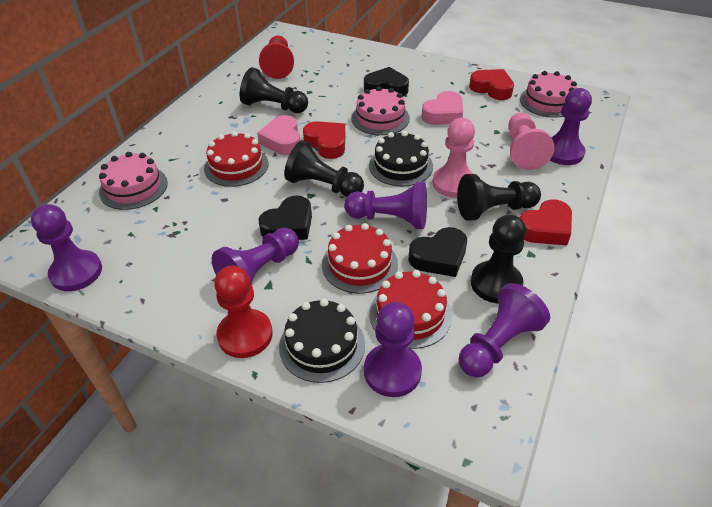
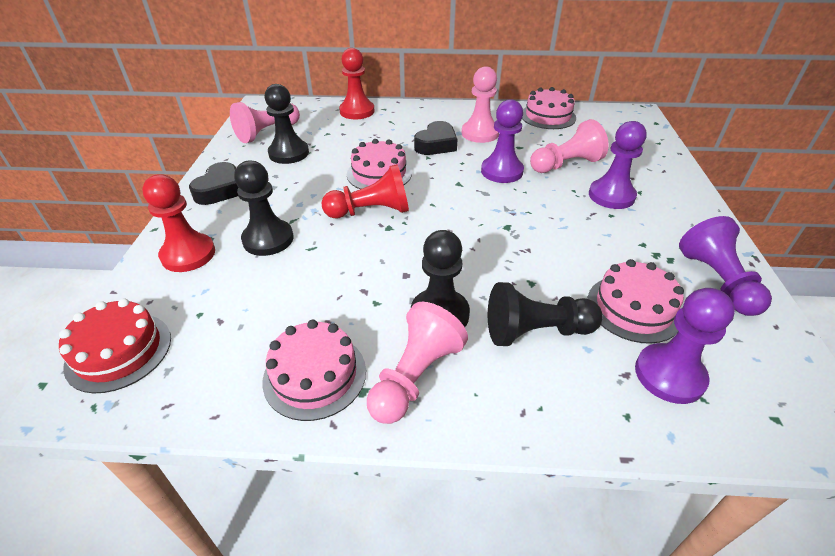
black cake: 2 -> 0
black heart: 3 -> 2
pink cake: 3 -> 4
pink heart: 2 -> 0
pink pawn: 2 -> 4
purple pawn: 6 -> 4
red cake: 3 -> 1
red heart: 3 -> 0
red pawn: 2 -> 3

